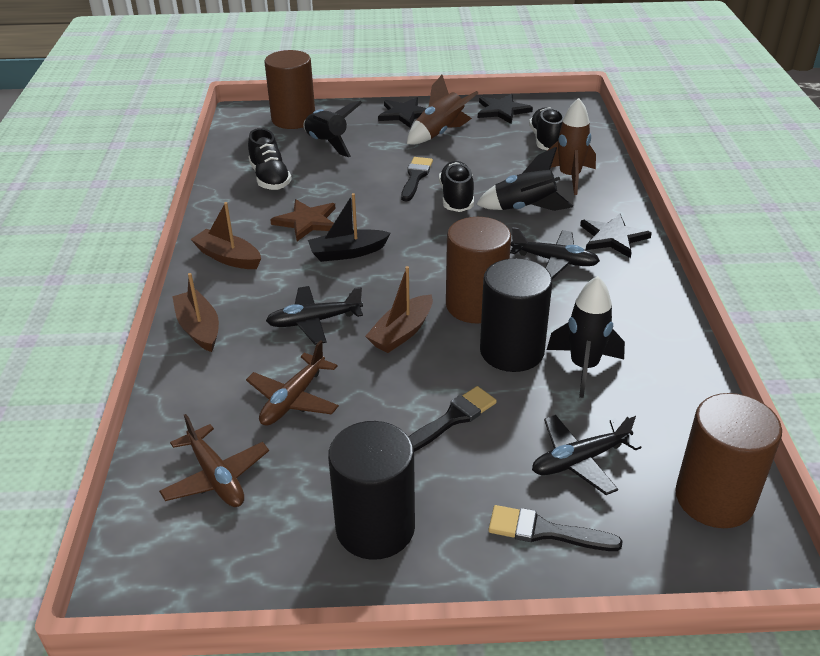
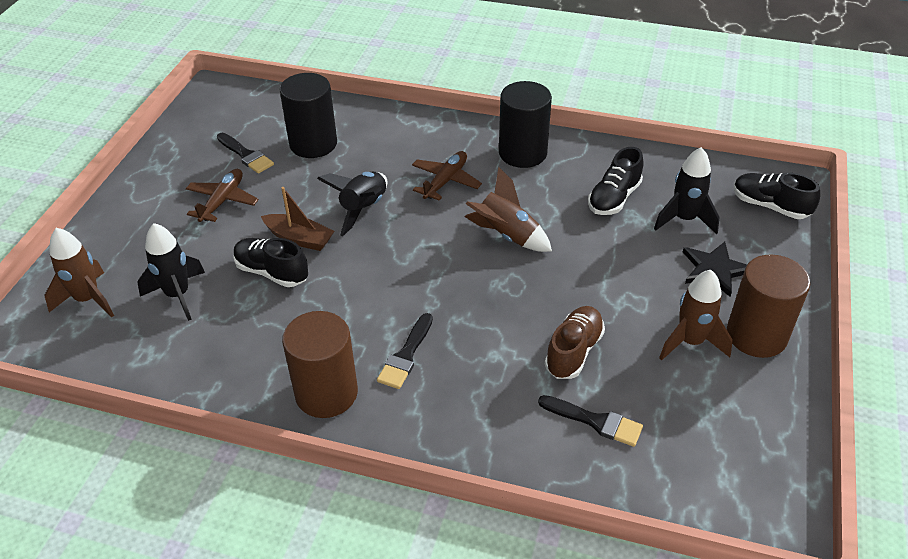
black boat: 1 -> 0
black plane: 3 -> 0
black star: 3 -> 1
brown boat: 3 -> 1
brown cylinder: 3 -> 2
brown rocket: 2 -> 3
brown shoe: 0 -> 1
brown star: 1 -> 0

